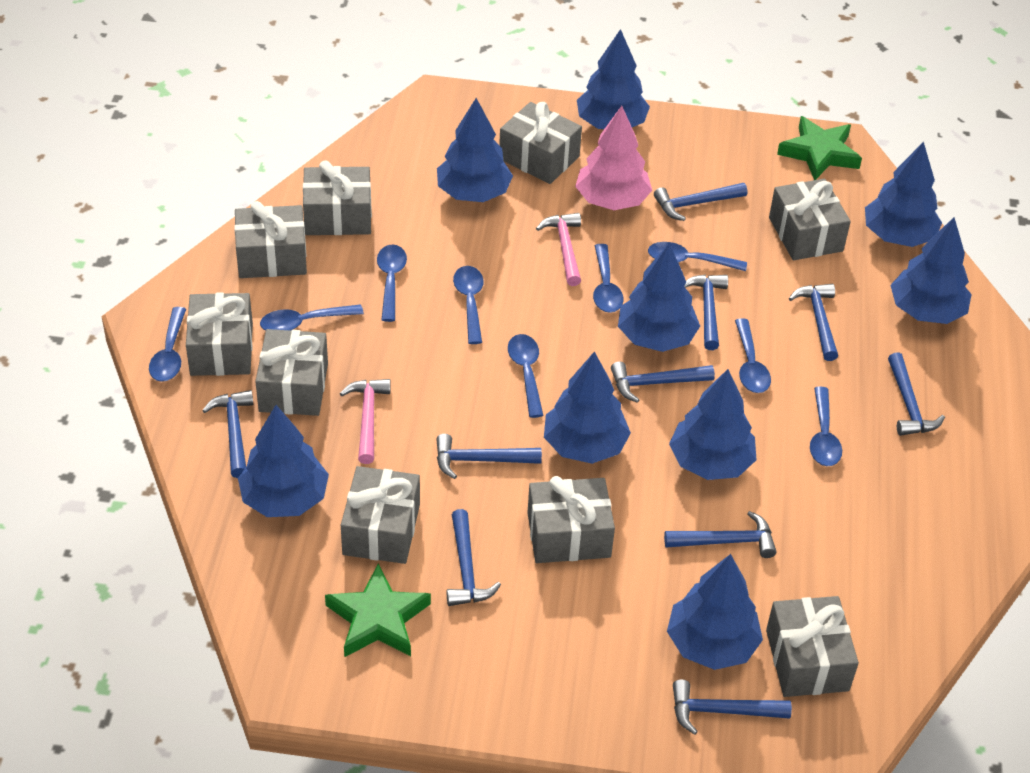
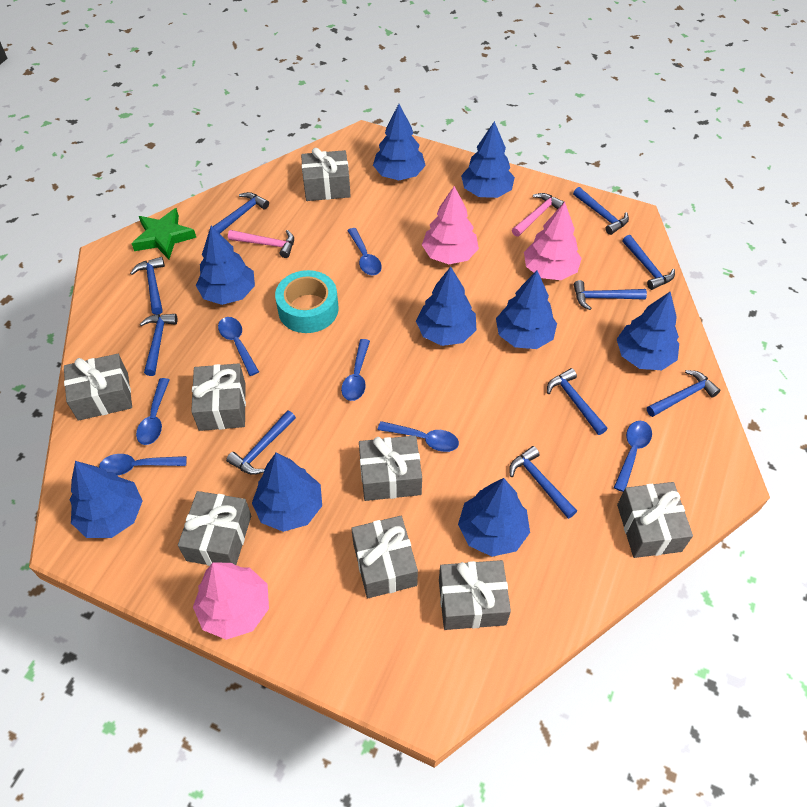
blue spoon: 9 -> 7
green star: 2 -> 1
grey gift: 9 -> 8
pink tree: 1 -> 3
turquoise tape: 0 -> 1

